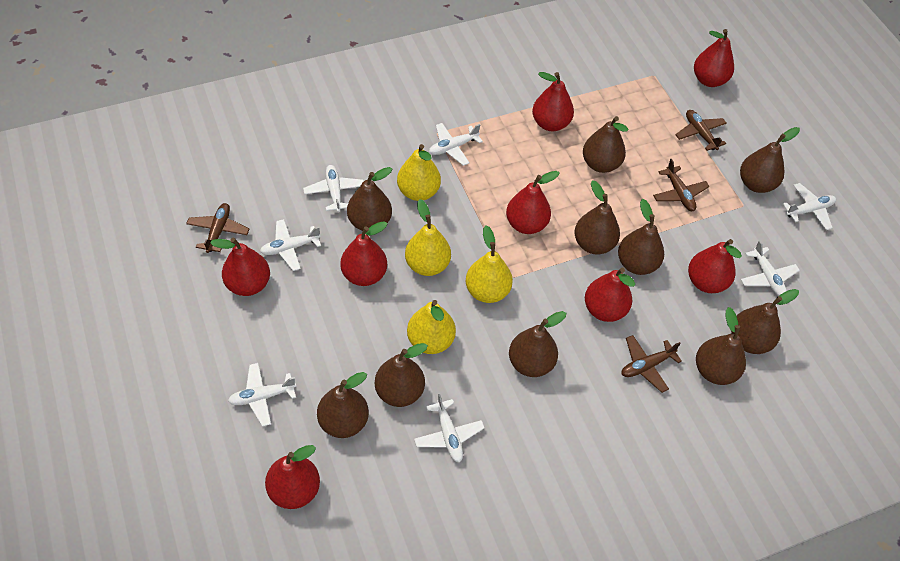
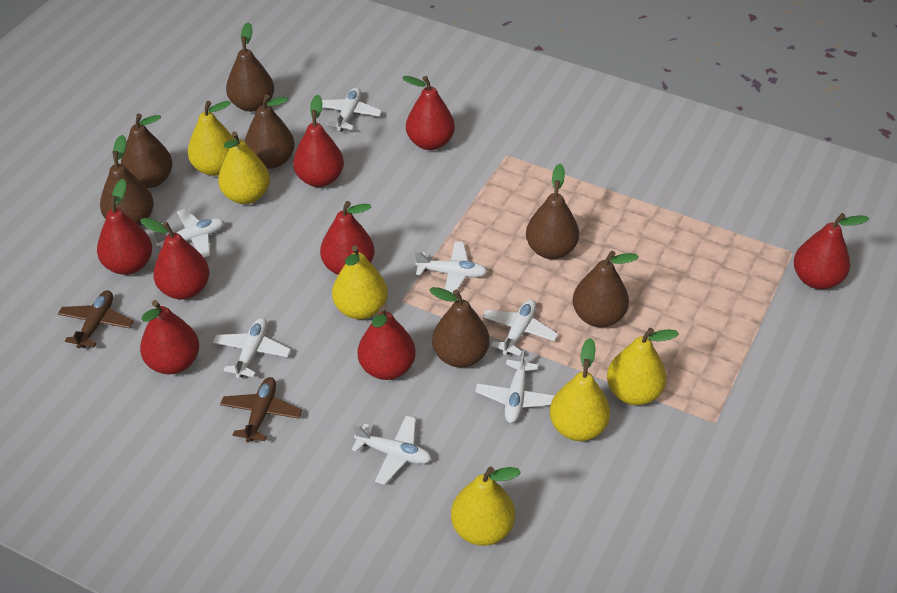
brown pear: 10 -> 7
brown plane: 4 -> 2
yellow pear: 4 -> 6

